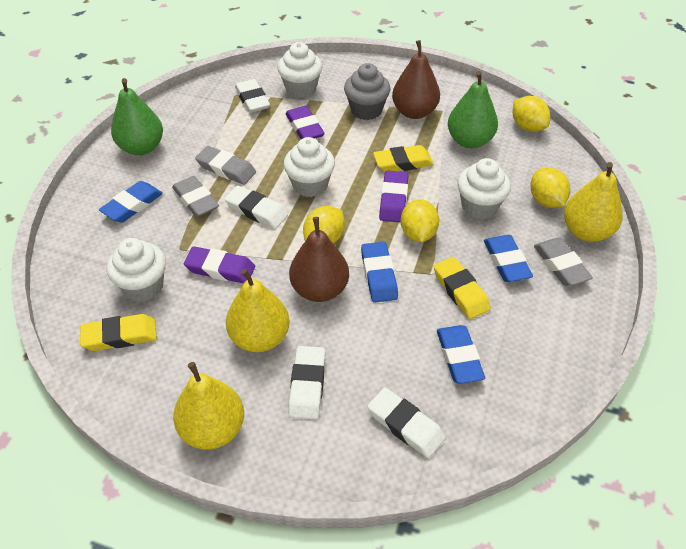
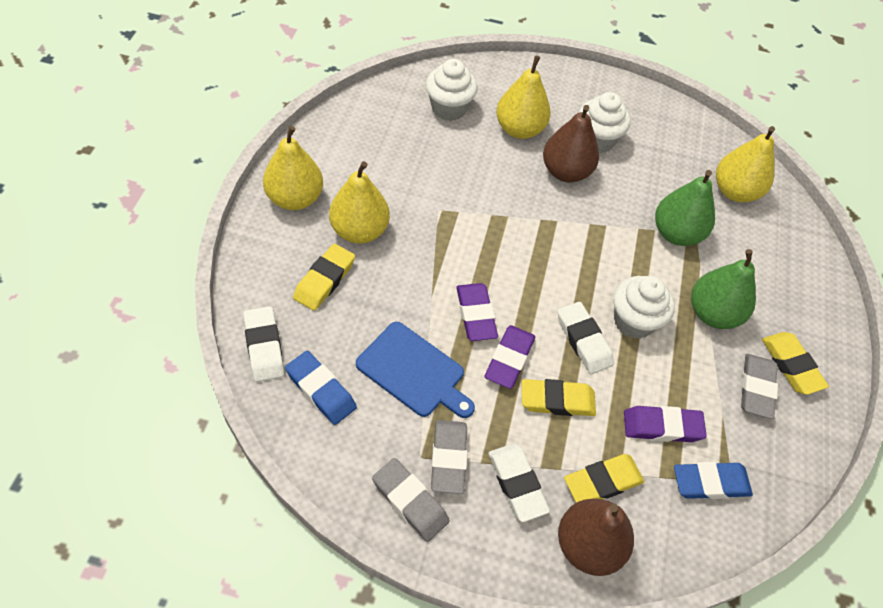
blue cutting board: 0 -> 1
blue eraser: 4 -> 2
grey cupcake: 1 -> 0
white cupcake: 4 -> 3
white eraser: 4 -> 3
yellow eraser: 3 -> 4
yellow lemon: 4 -> 0
yellow pear: 3 -> 4

